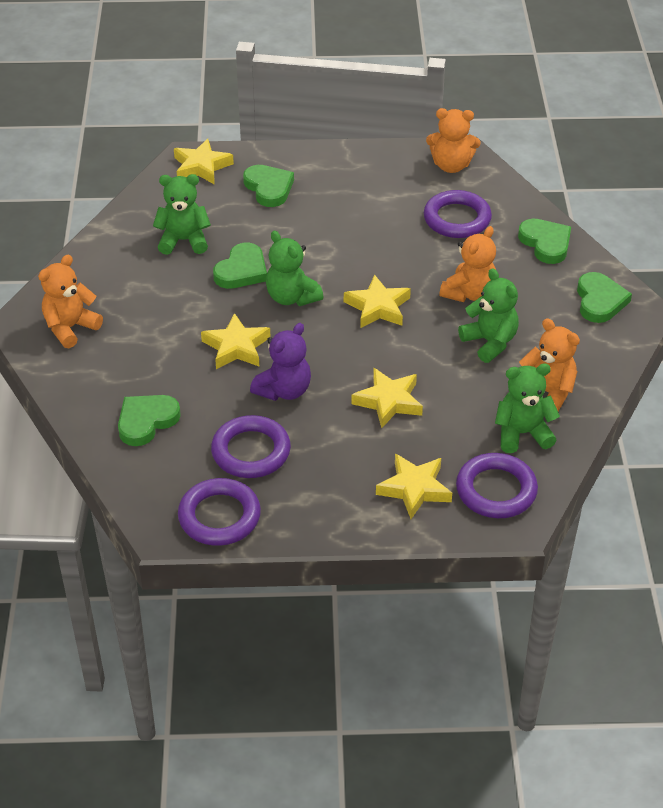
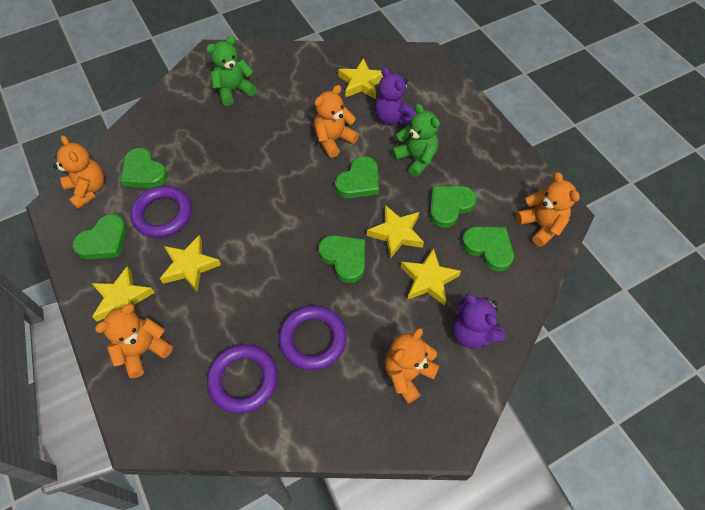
green heart: 5 -> 6
green teddy bear: 4 -> 2
orange teddy bear: 4 -> 5
purple ring: 4 -> 3
purple teddy bear: 1 -> 2

